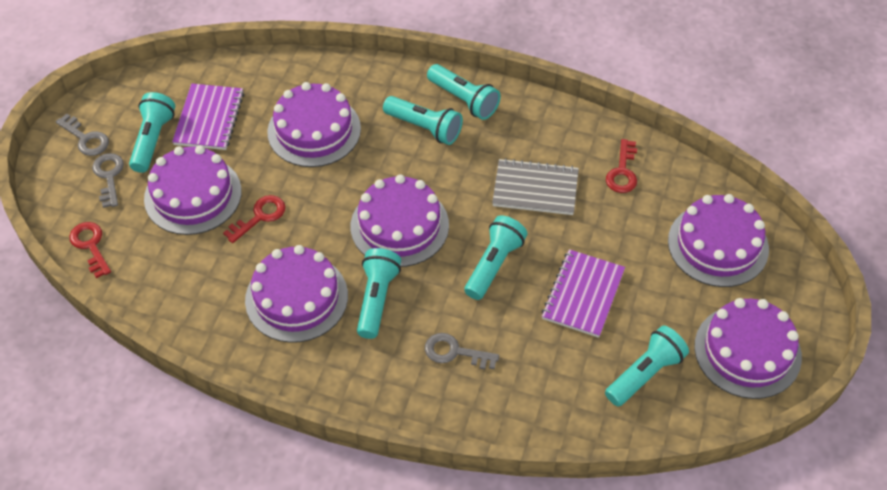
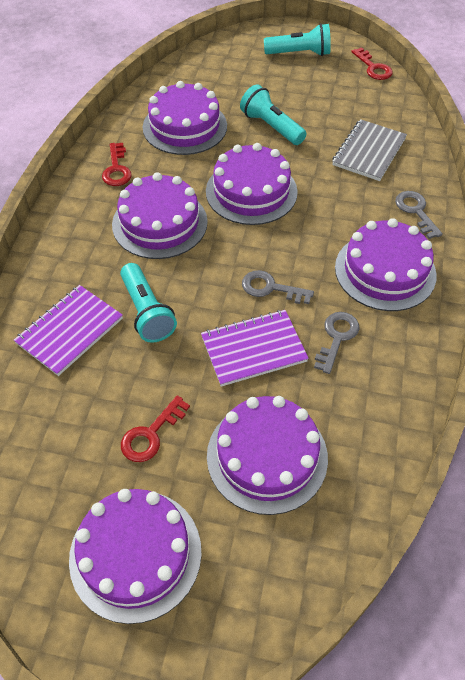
turquoise flashlight: 6 -> 3

